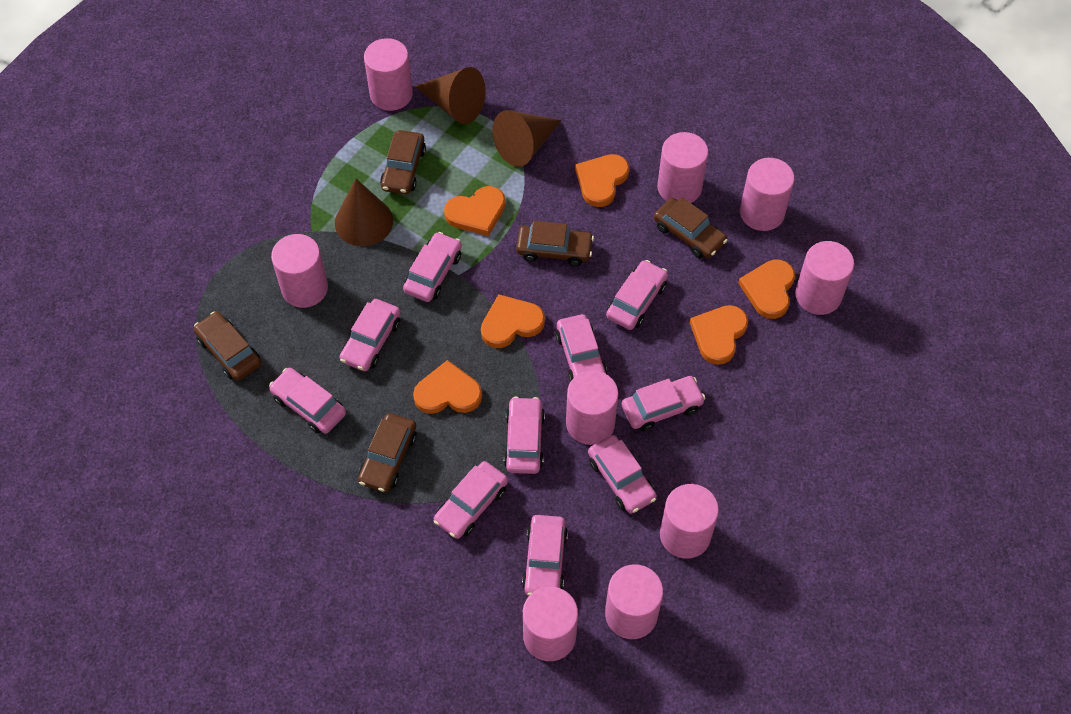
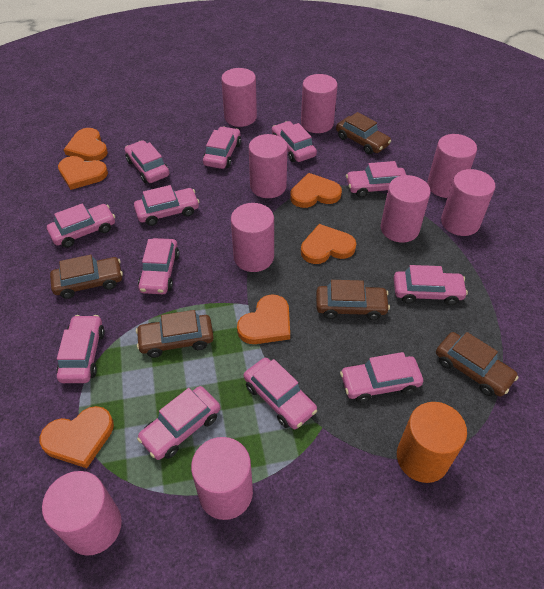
brown cone: 3 -> 0
orange cylinder: 0 -> 1
pink car: 10 -> 12

